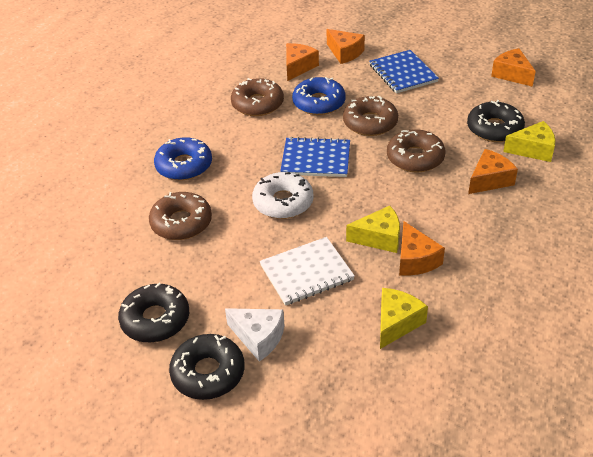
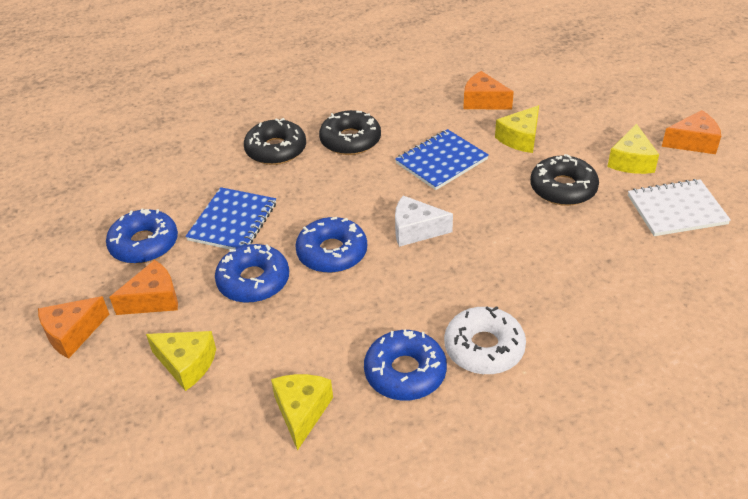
blue donut: 2 -> 4
brown donut: 4 -> 0
orange cheese: 5 -> 4
yellow cheese: 3 -> 4

